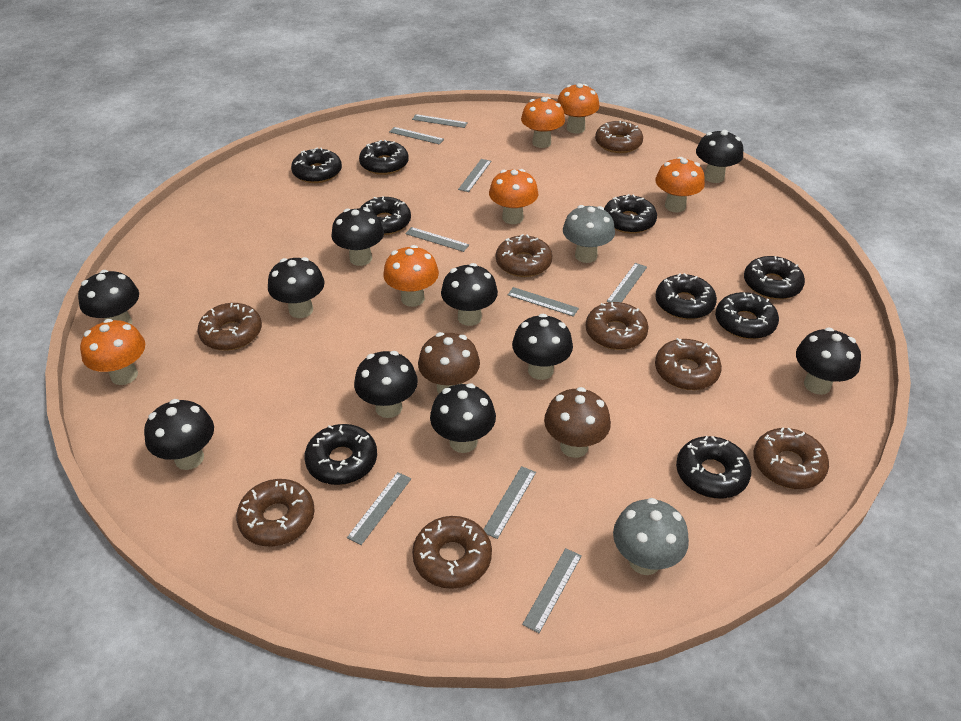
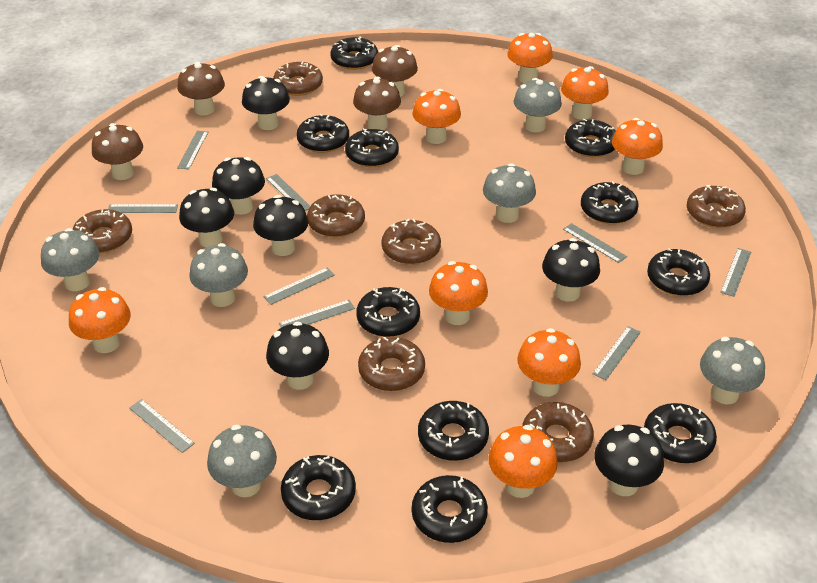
black donut: 9 -> 11
black mushroom: 10 -> 7
brown donut: 8 -> 7
brown mushroom: 2 -> 4
grey mushroom: 2 -> 6
orange mushroom: 6 -> 8

